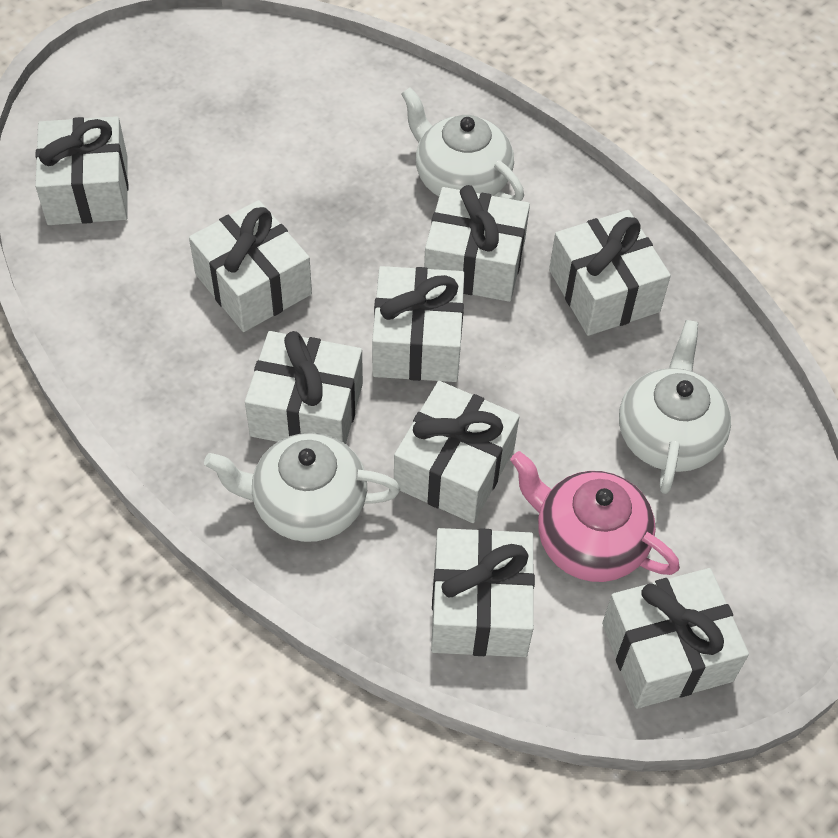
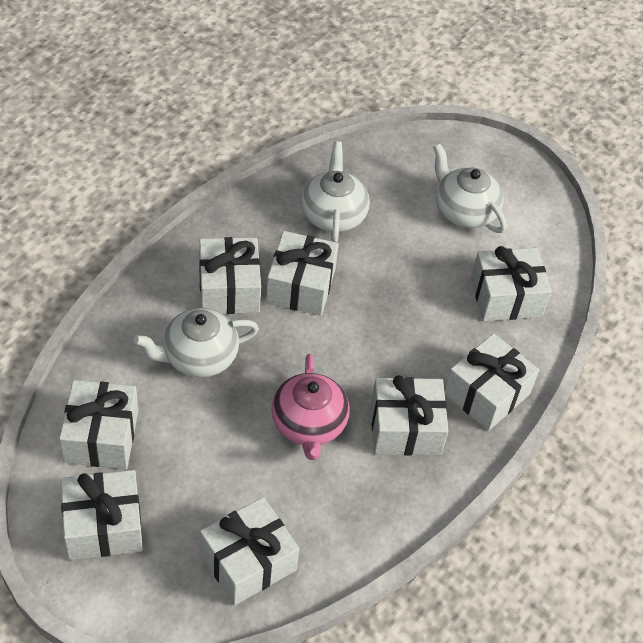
white gift: 9 -> 8

